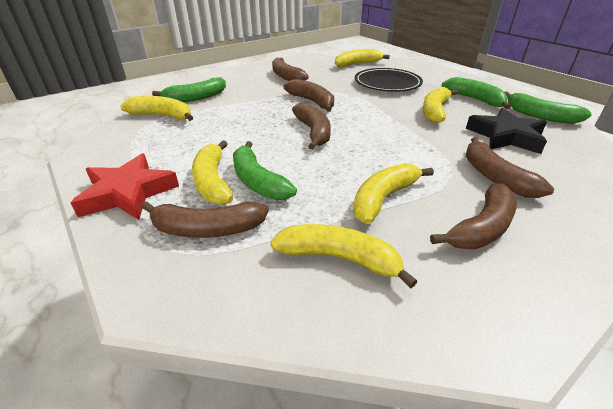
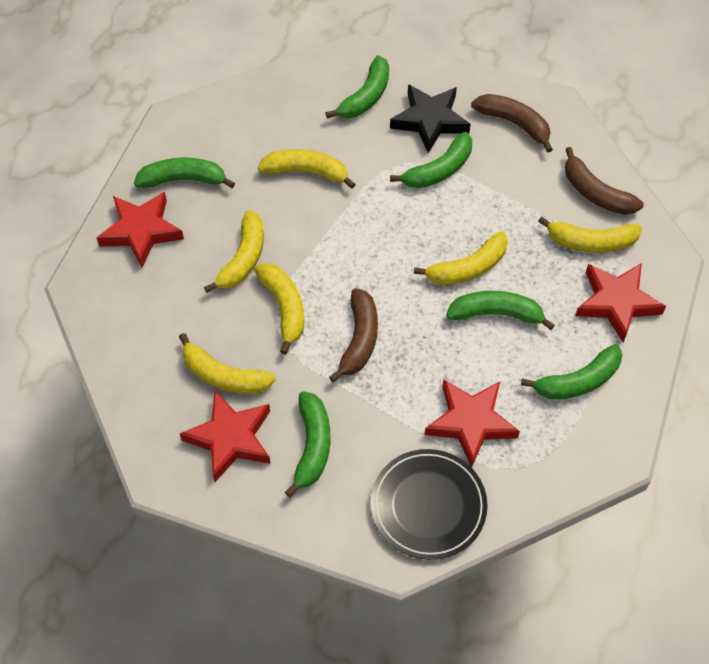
brown banana: 6 -> 3
green banana: 4 -> 6
red star: 1 -> 4

